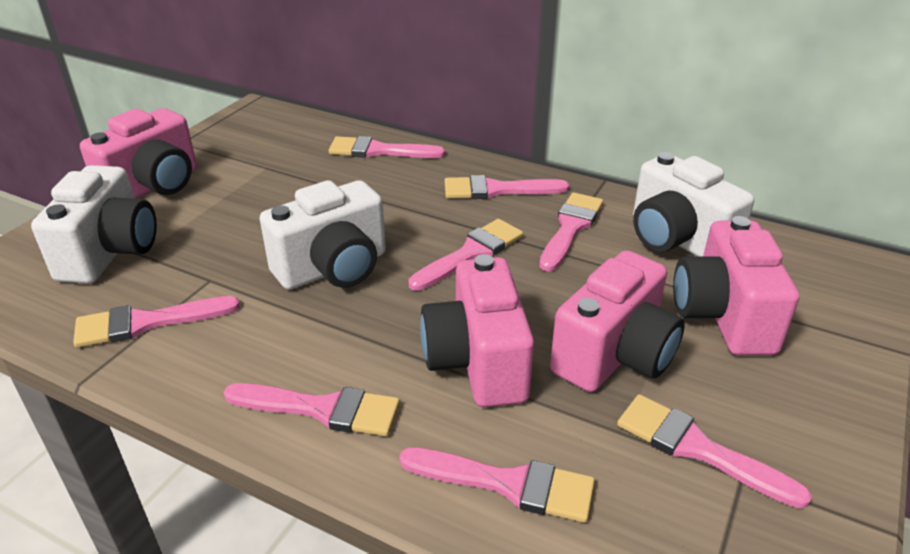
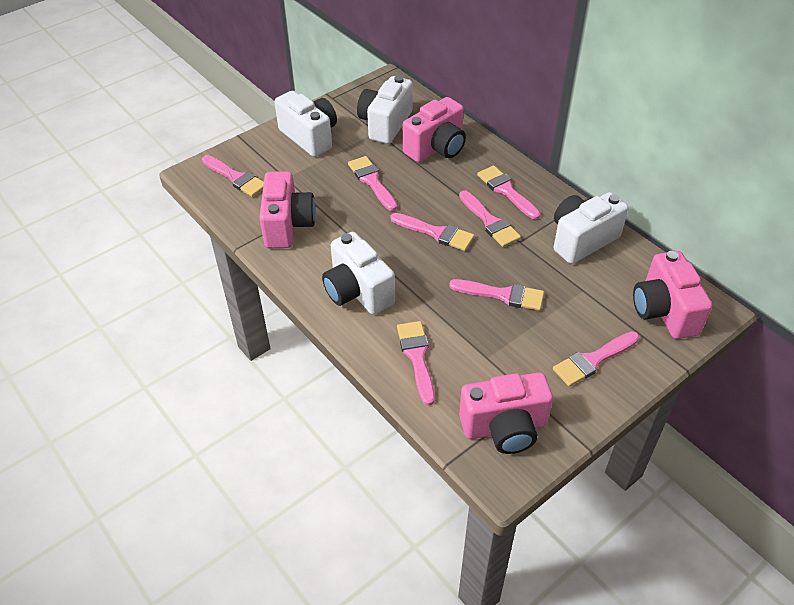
white camera: 3 -> 4

